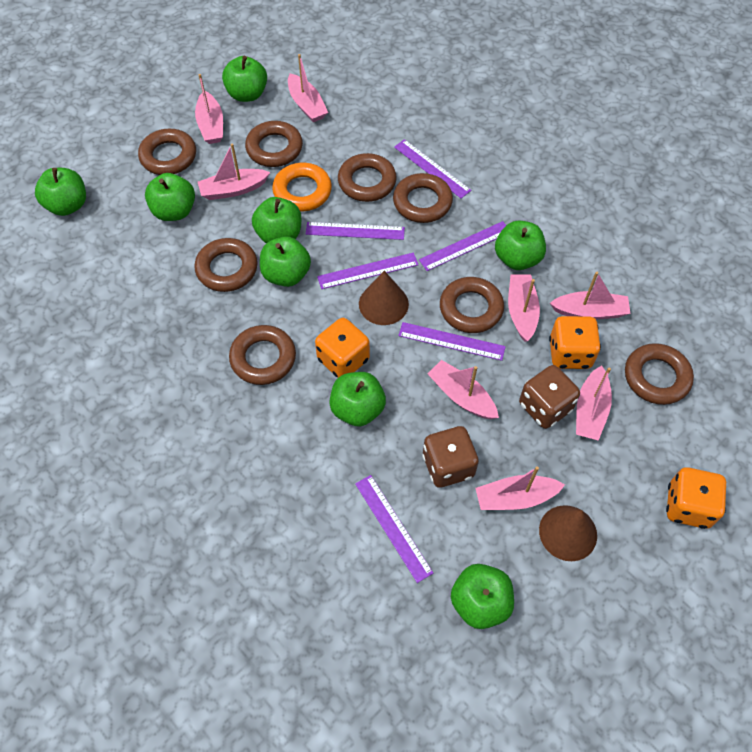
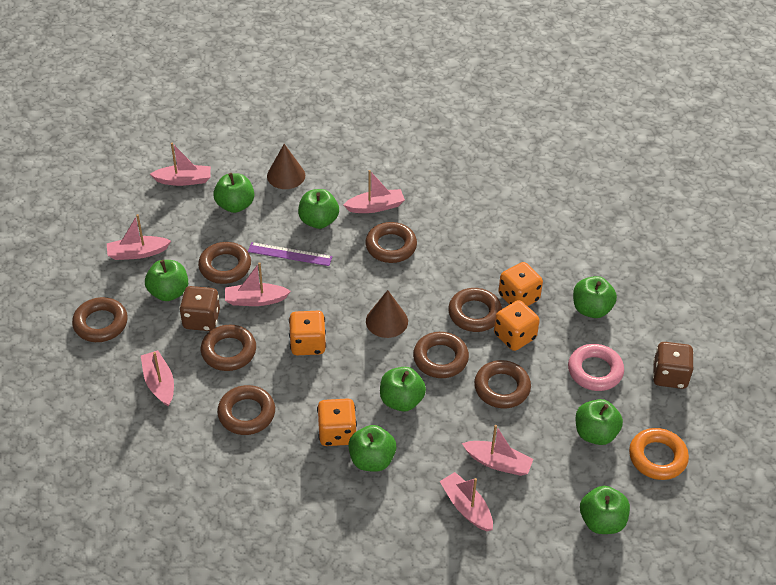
orange dice: 3 -> 4
pink boat: 8 -> 7
pink ring: 0 -> 1
purple ruler: 6 -> 1

